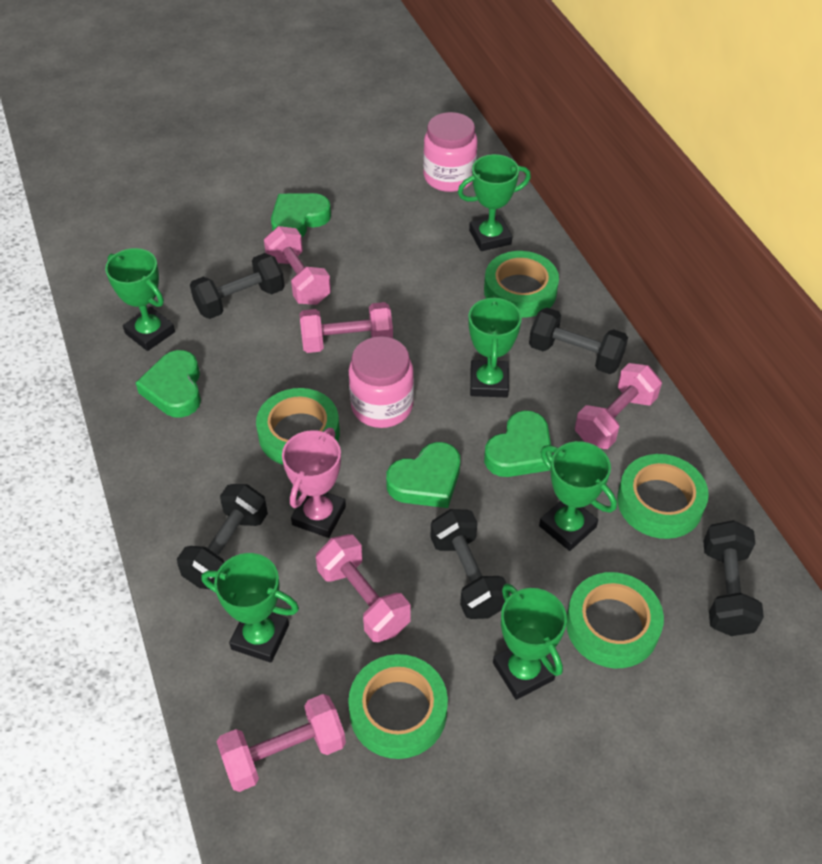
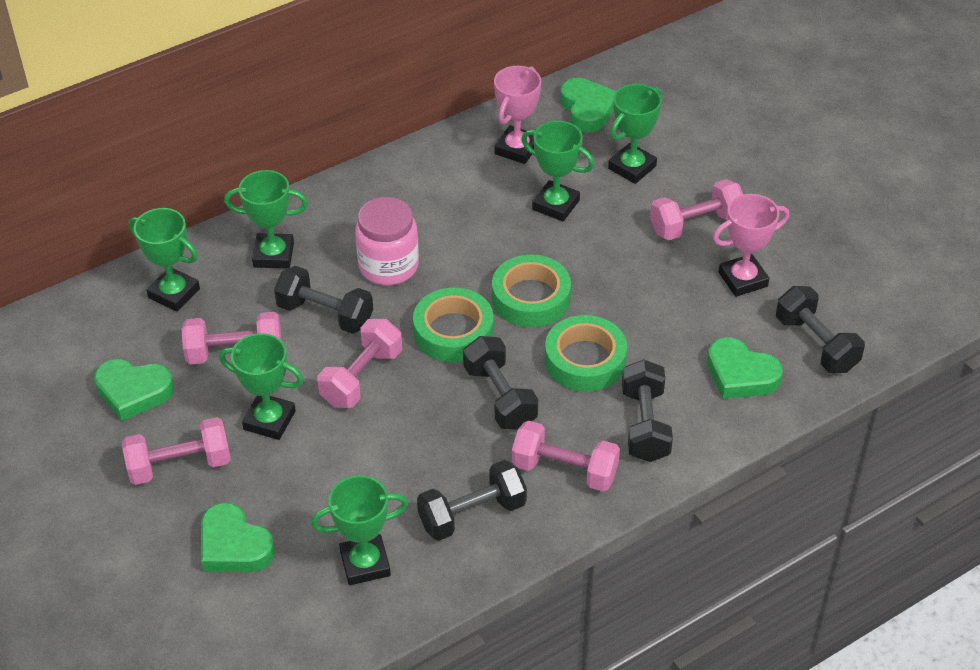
green tape: 5 -> 3
pink jar: 2 -> 1
pink trophy: 1 -> 2

